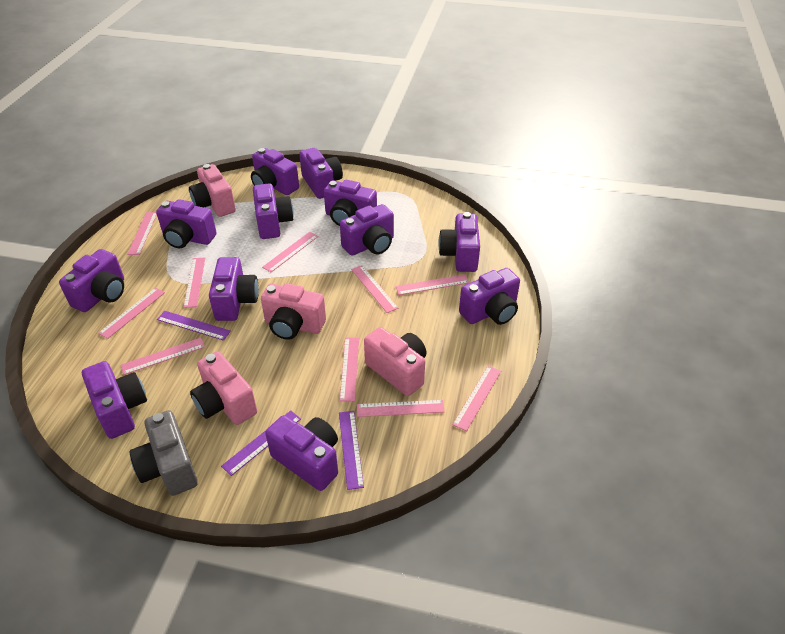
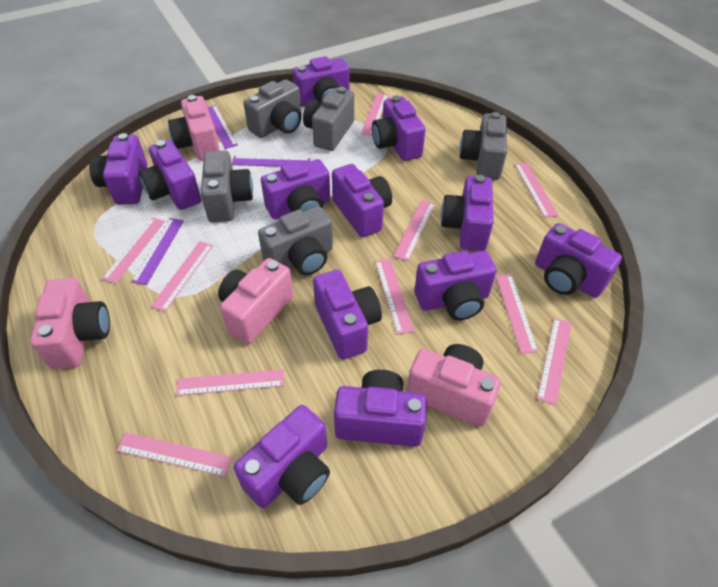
grey camera: 1 -> 5

